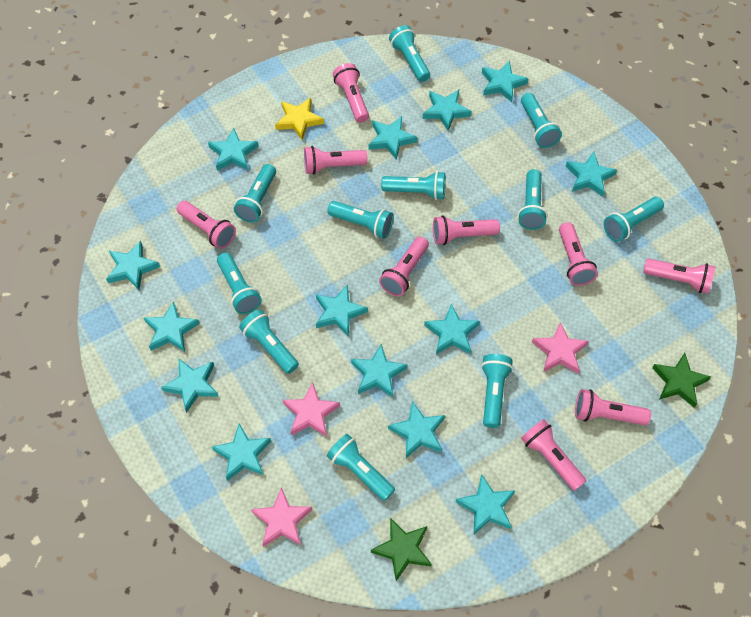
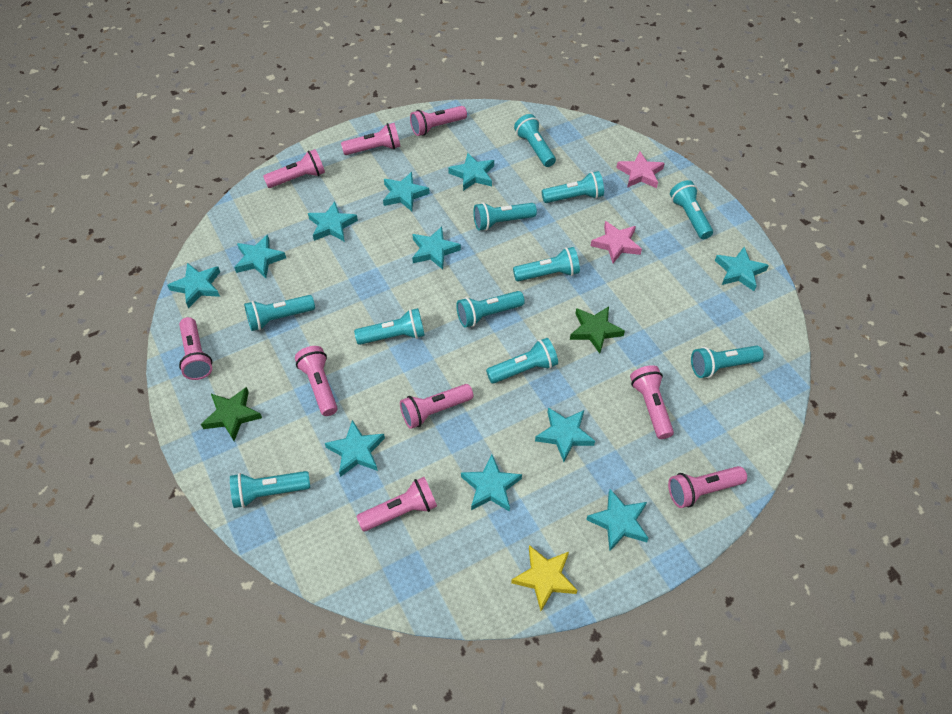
pink star: 3 -> 2
turquoise star: 14 -> 11

